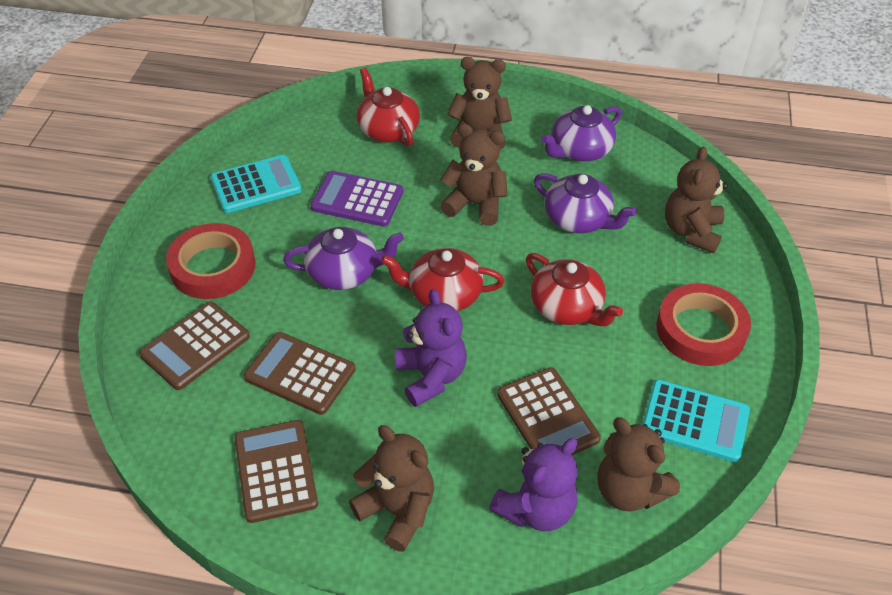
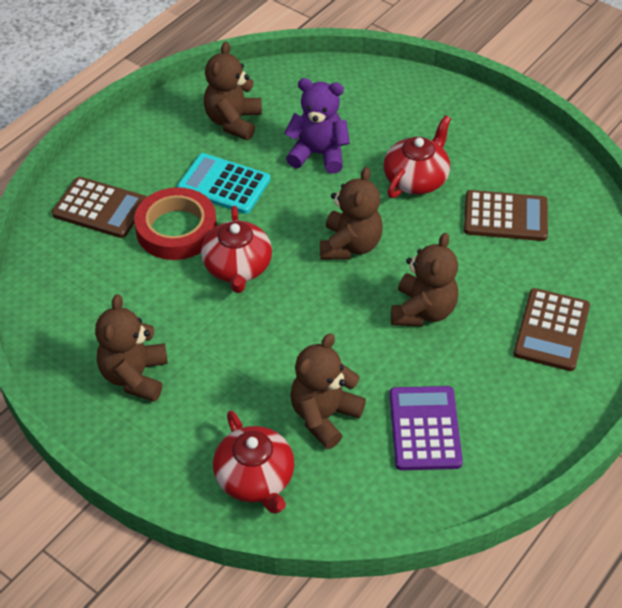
brown calculator: 4 -> 3
purple teapot: 3 -> 0
purple teddy bear: 2 -> 1
red tape: 2 -> 1
turquoise calculator: 2 -> 1

